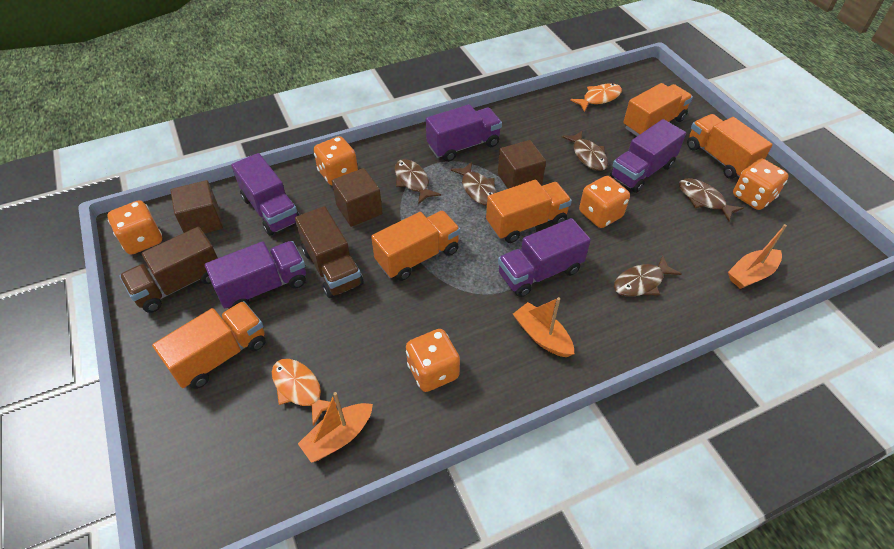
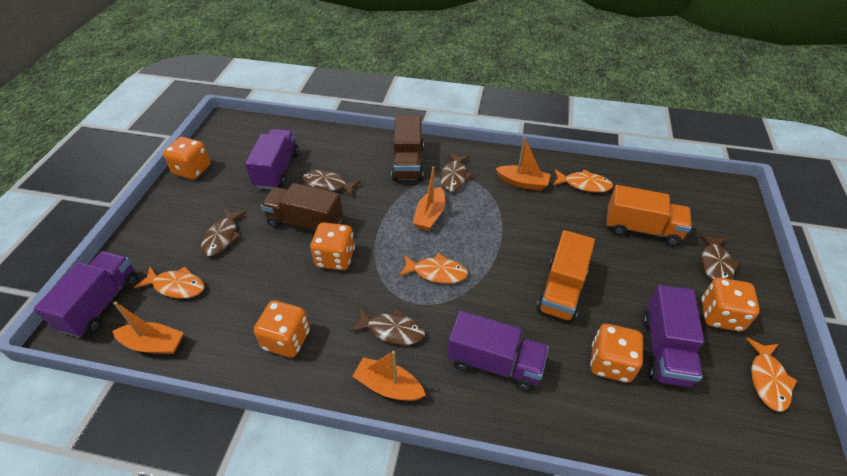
brown cube: 3 -> 0
orange boat: 3 -> 4
orange fish: 2 -> 4
orange truck: 5 -> 2
purple truck: 5 -> 4

